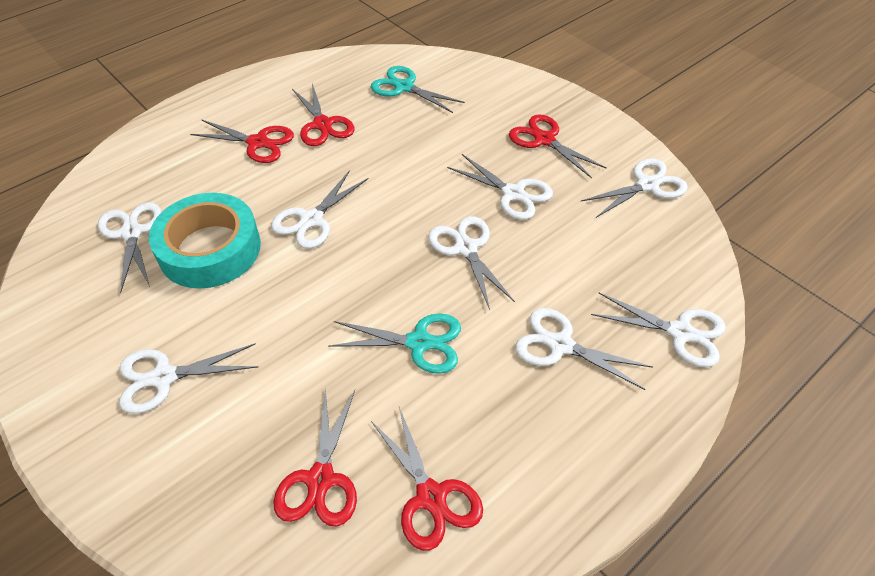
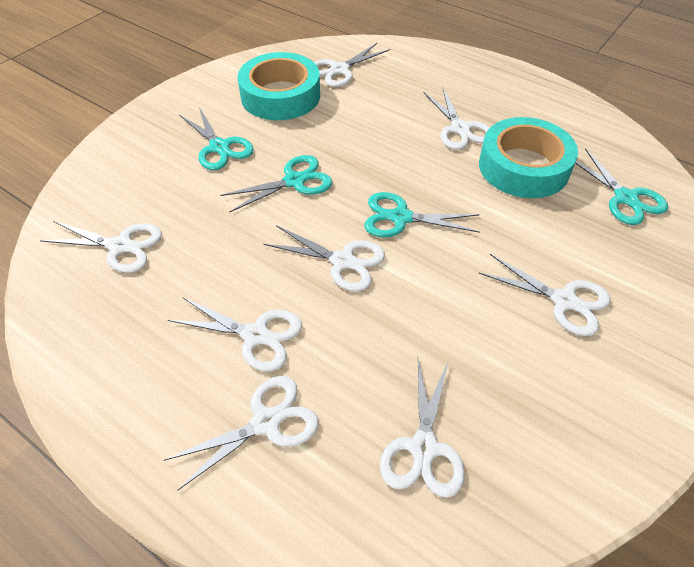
red scissors: 5 -> 0
turquoise scissors: 2 -> 4
turquoise tape: 1 -> 2

